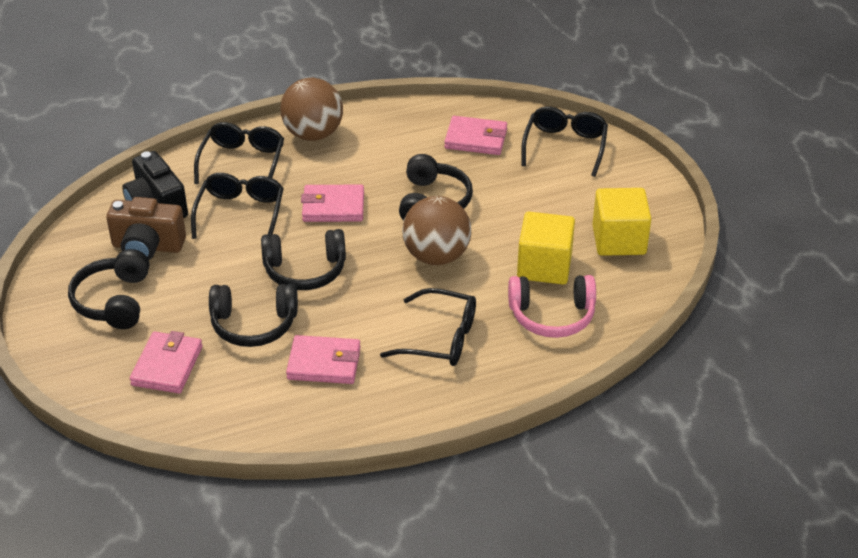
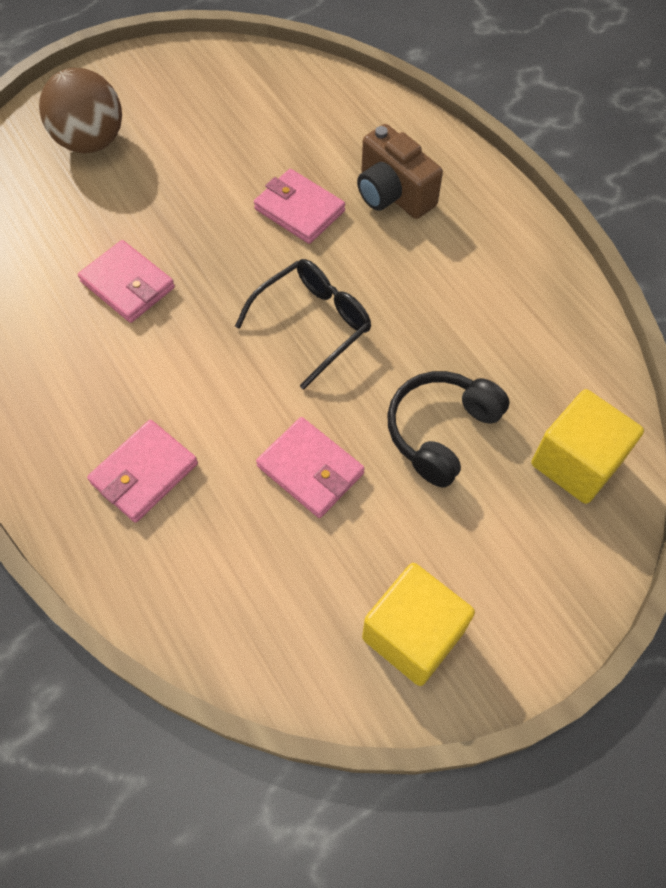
black camera: 1 -> 0
black glasses: 4 -> 1
black headphones: 4 -> 1
brown ball: 2 -> 1
pink headphones: 1 -> 0

